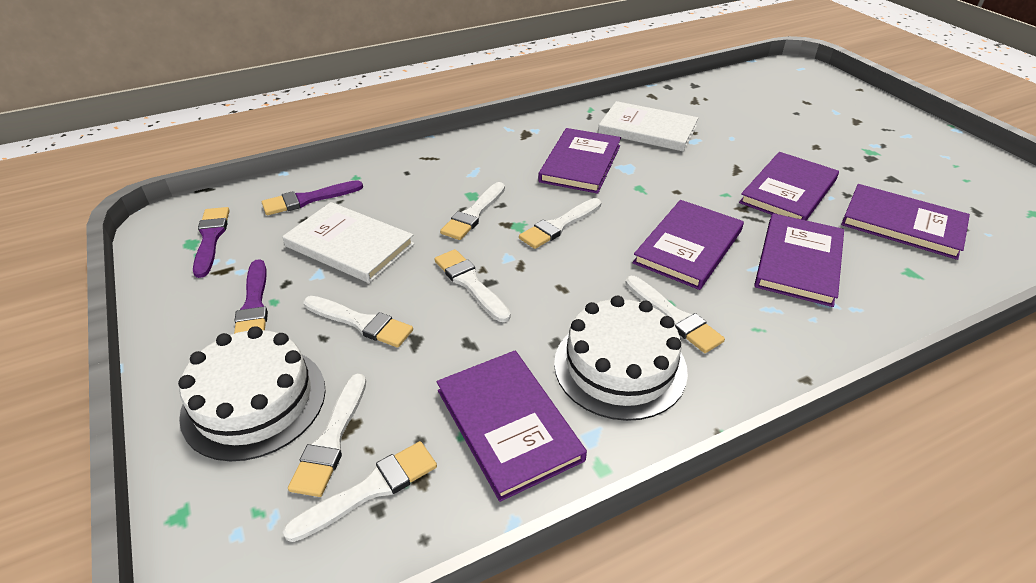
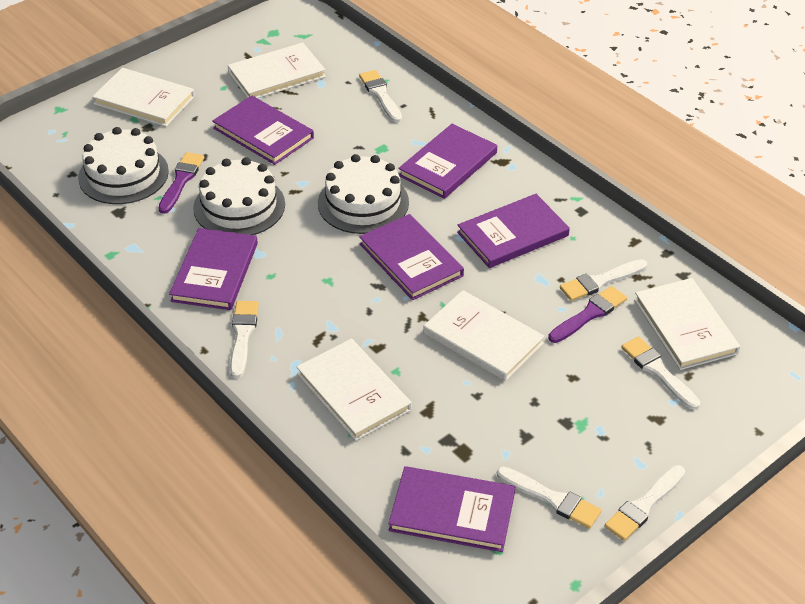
purple brush: 3 -> 2
white book: 2 -> 5
white brush: 7 -> 6
white cake: 2 -> 3

